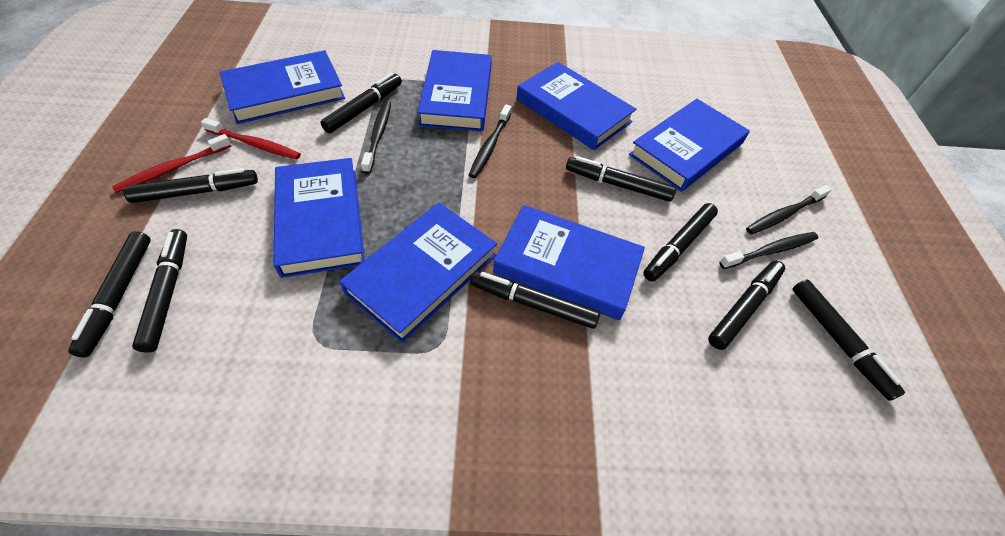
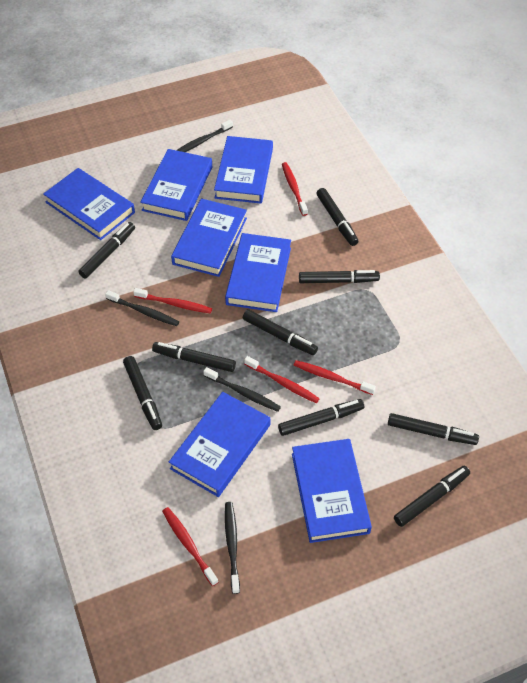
red toothbrush: 2 -> 5

